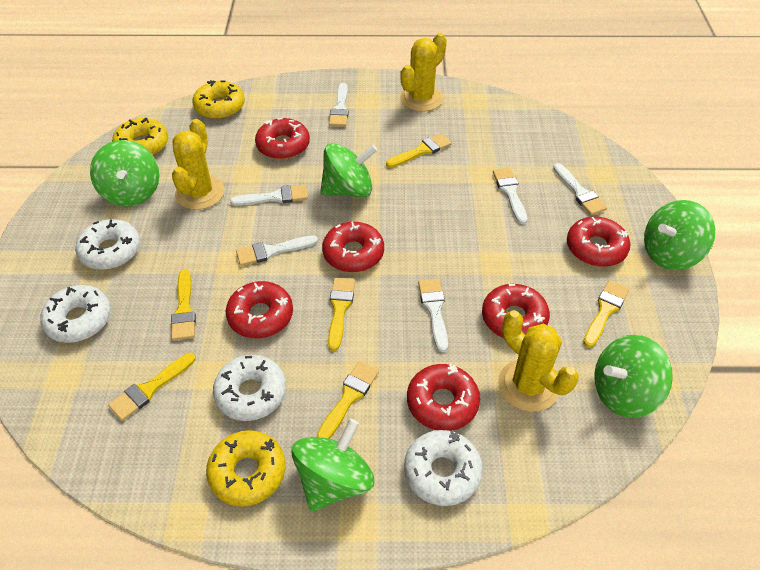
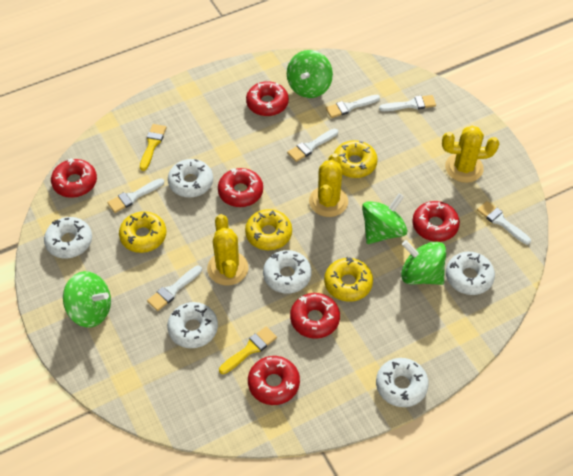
green spinning top: 5 -> 4
white donut: 4 -> 6
yellow brush: 6 -> 2
yellow donut: 3 -> 4

